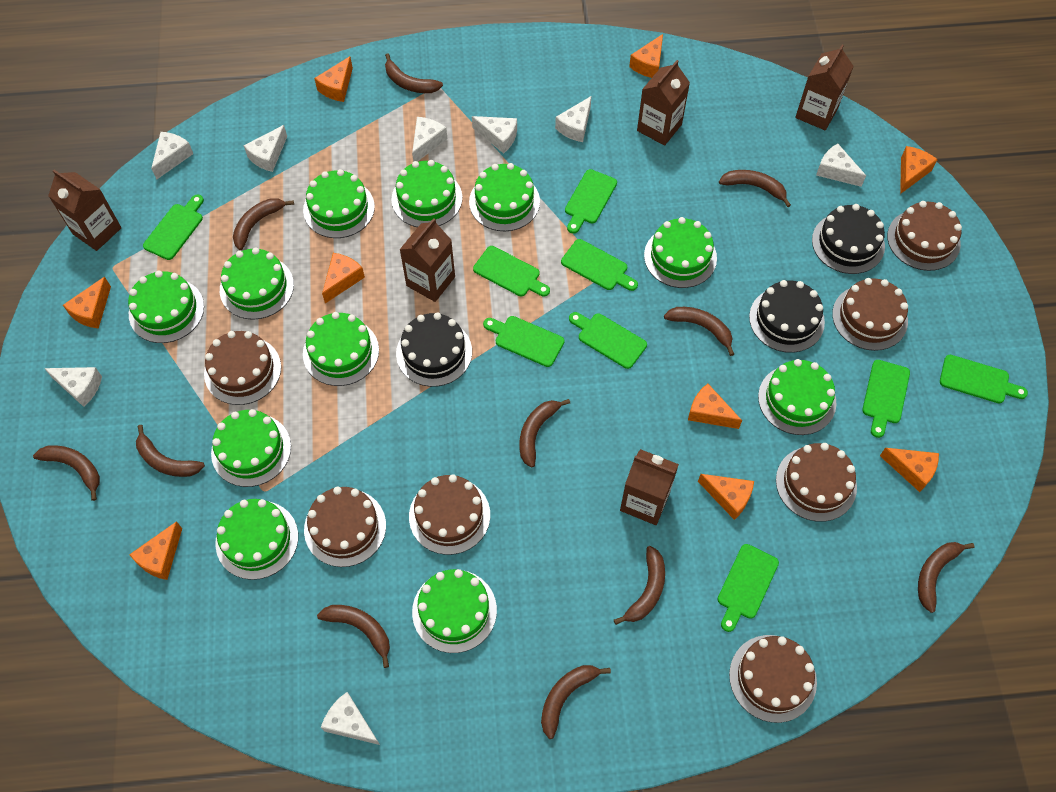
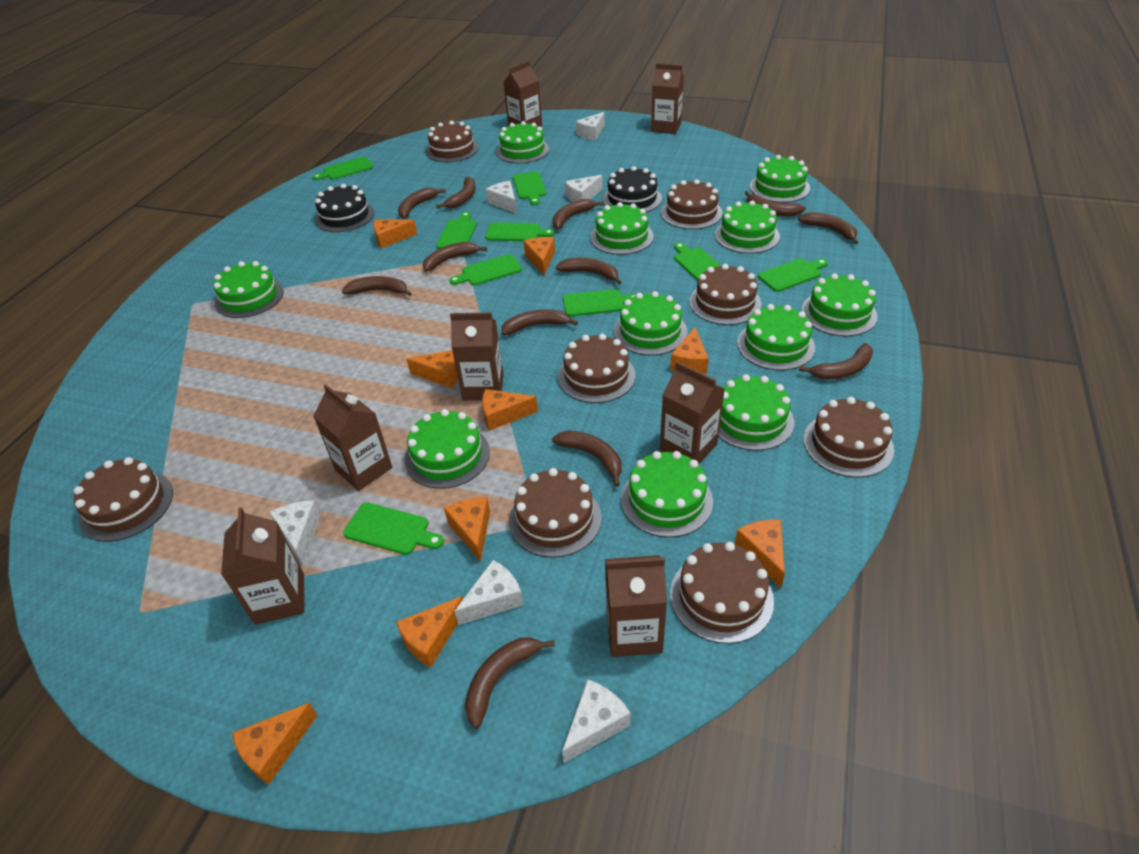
black cake: 3 -> 2
brown banana: 11 -> 12
brown cake: 7 -> 8
brown carton: 5 -> 7
white cheese: 8 -> 6

